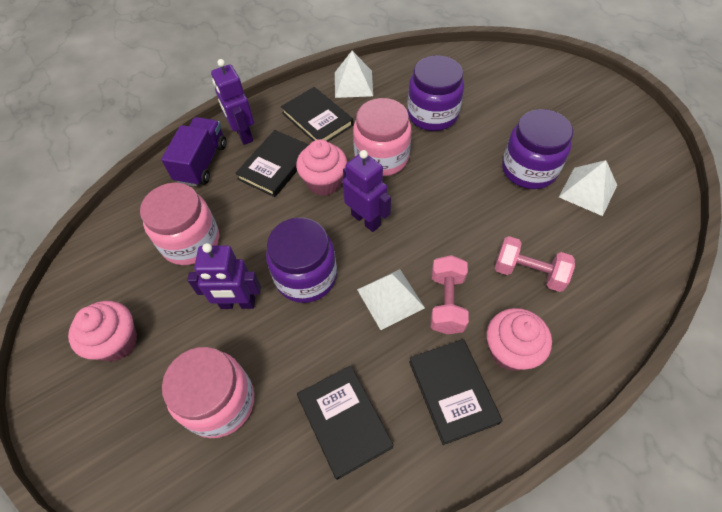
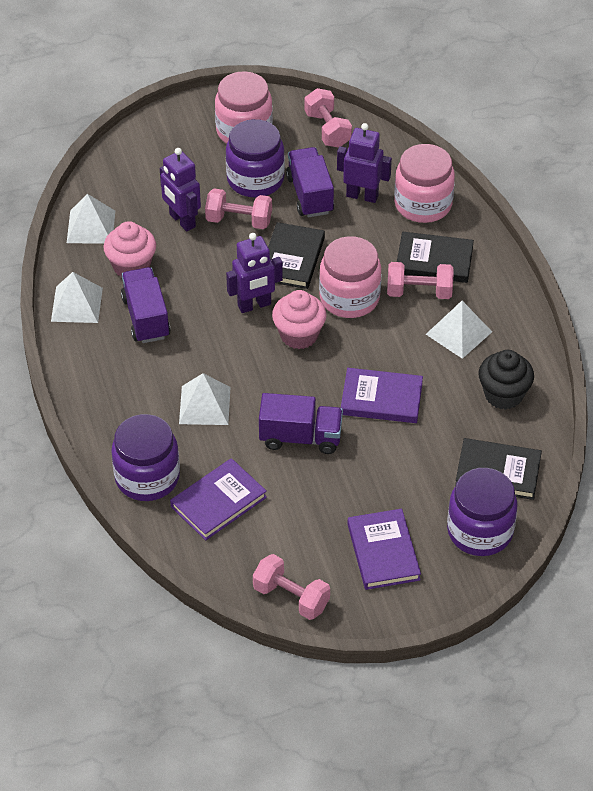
black book: 4 -> 3
black cupcake: 0 -> 1
pink cupcake: 3 -> 2
pink dumbbell: 2 -> 4
purple book: 0 -> 3
purple truck: 1 -> 3
white pyramid: 3 -> 4

